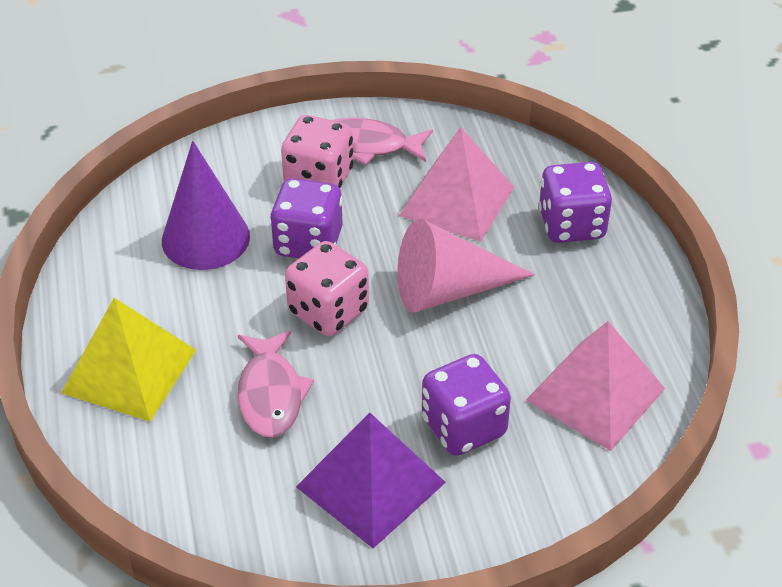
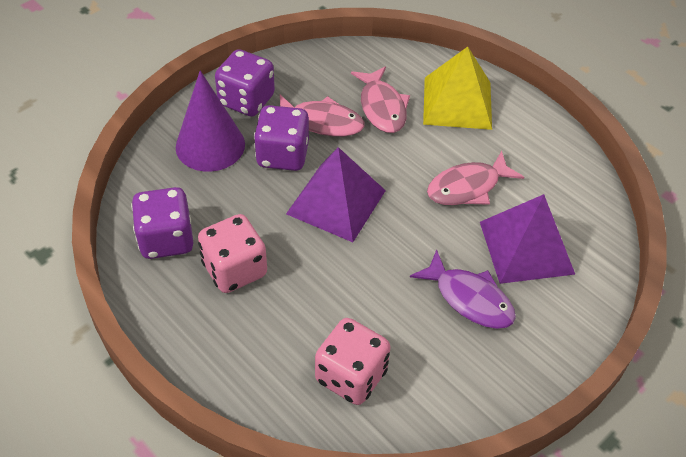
pink cone: 1 -> 0
pink fish: 2 -> 3
pink pyramid: 2 -> 0
purple fish: 0 -> 1
purple pyramid: 1 -> 2

